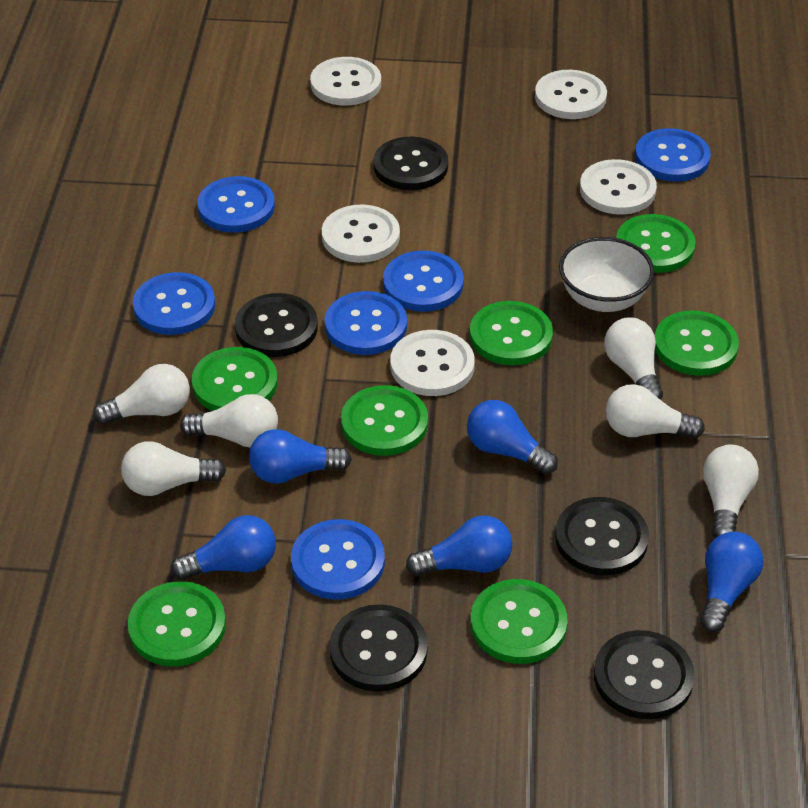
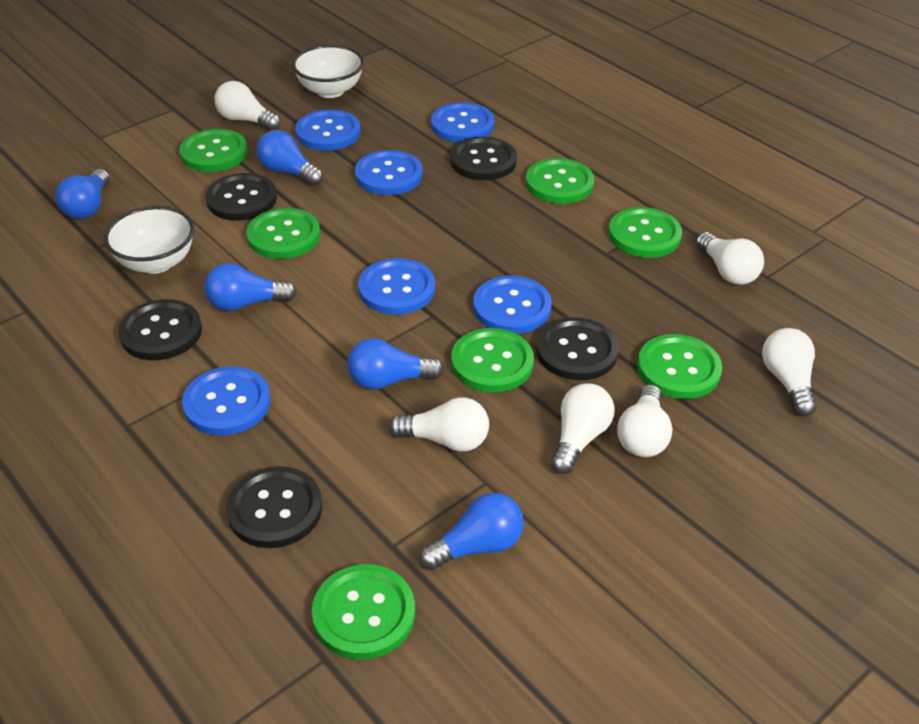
white bowl: 1 -> 2
white button: 5 -> 0

